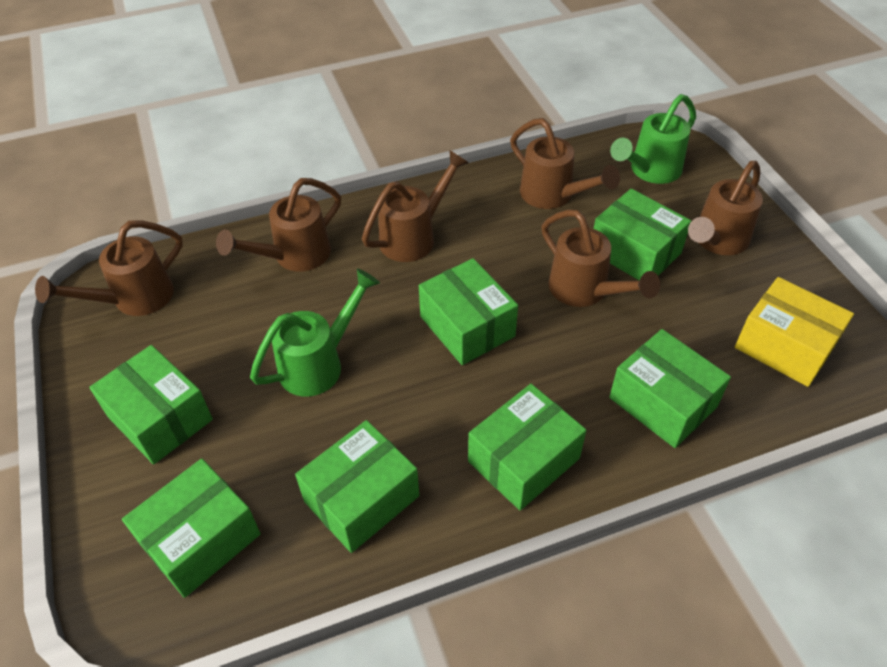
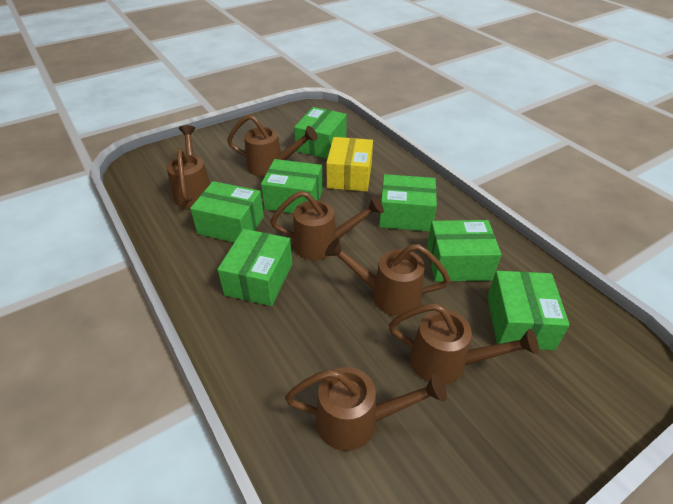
green watering can: 2 -> 0

